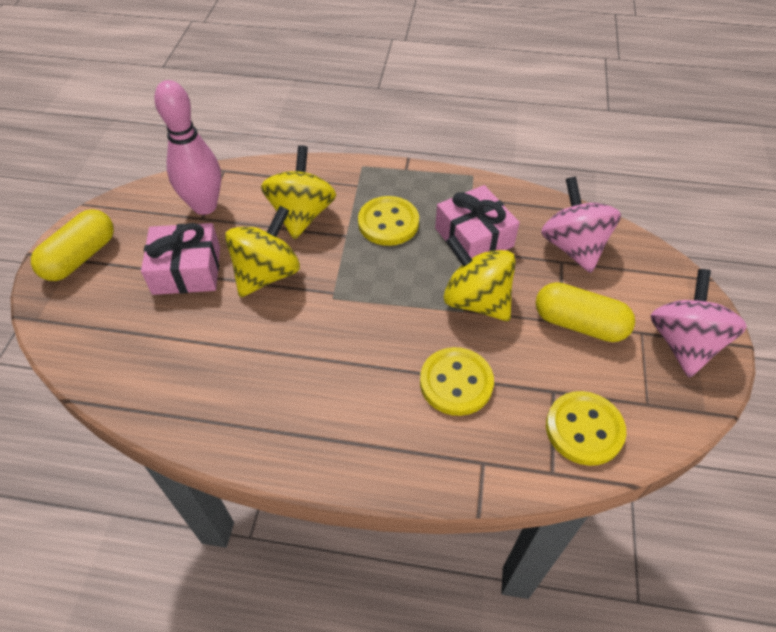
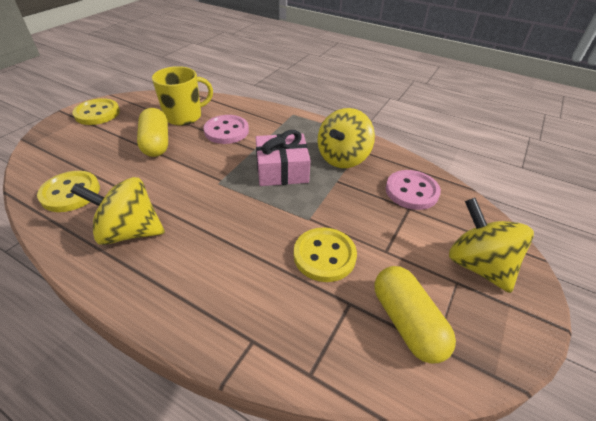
pink bowling pin: 1 -> 0
pink button: 0 -> 2
pink gift: 2 -> 1
pink spinning top: 2 -> 0
yellow mug: 0 -> 1

